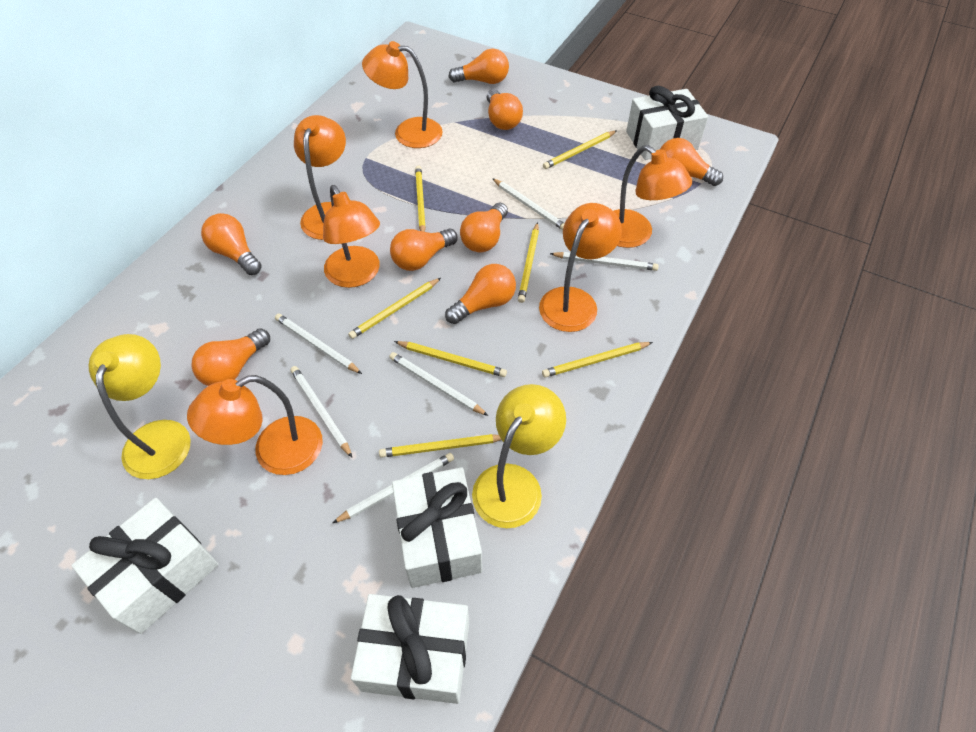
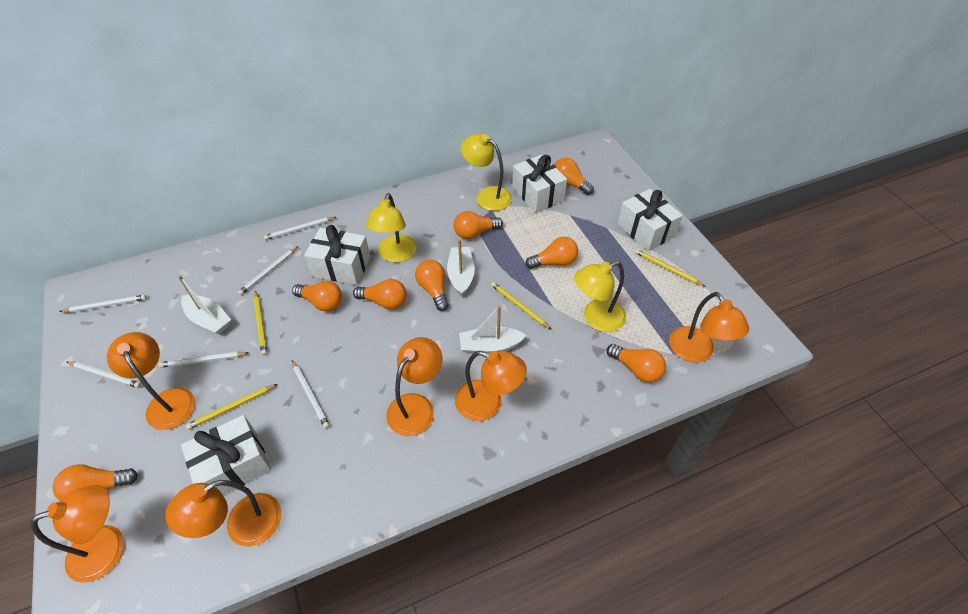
white boat: 0 -> 3
yellow lamp: 2 -> 3
yellow pencil: 7 -> 4

